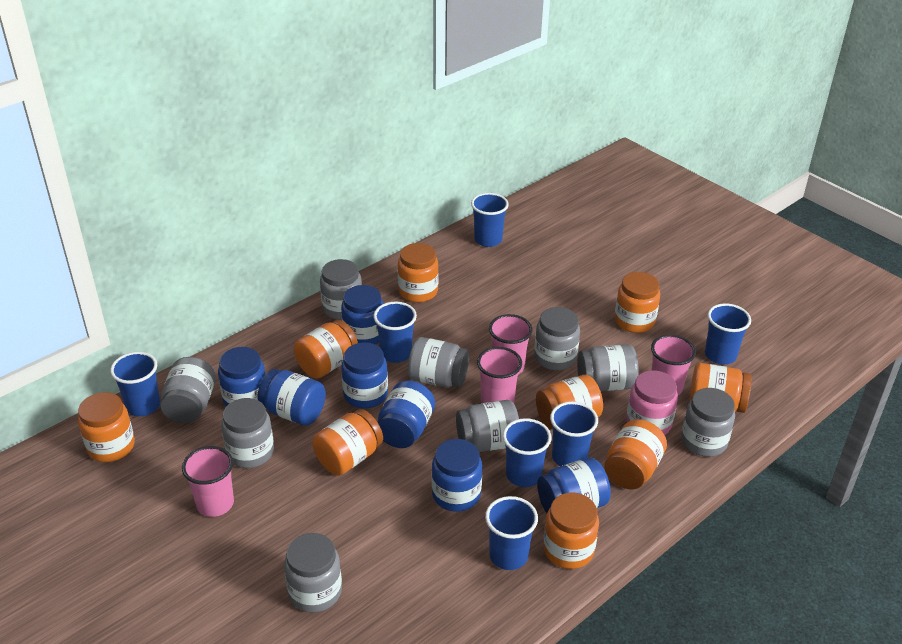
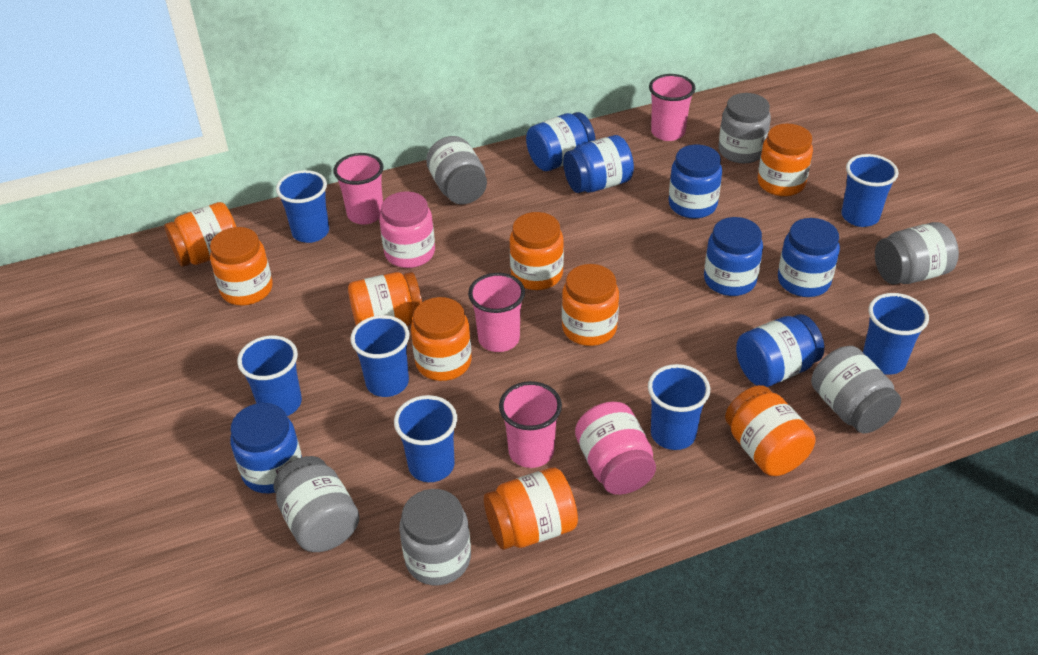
grey jar: 9 -> 6
pink jar: 1 -> 2

